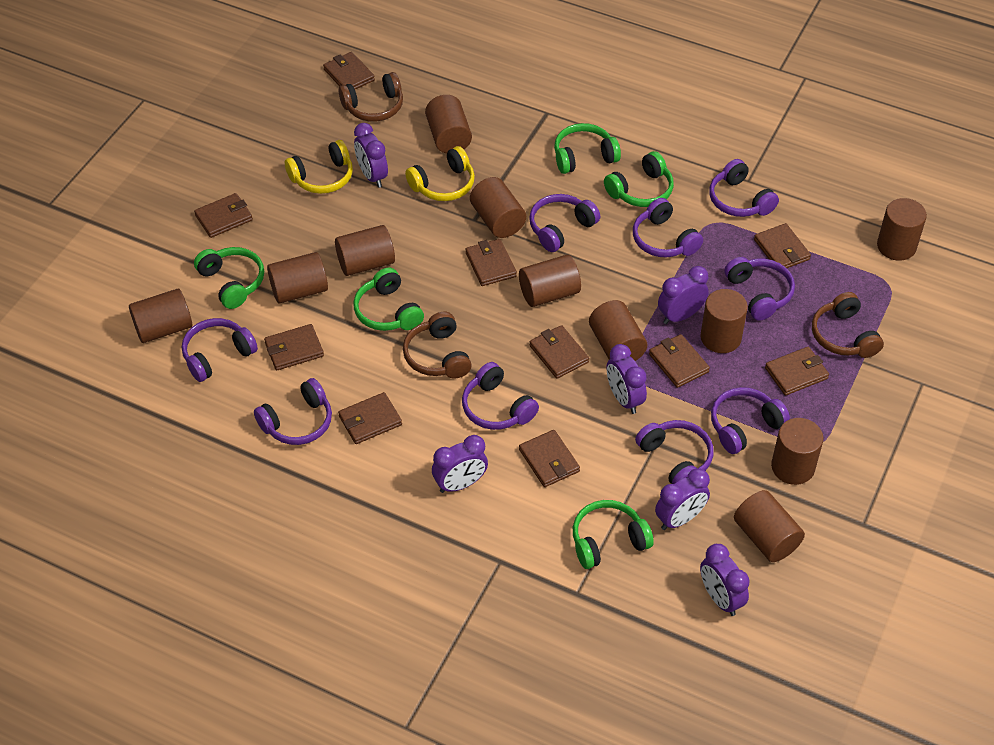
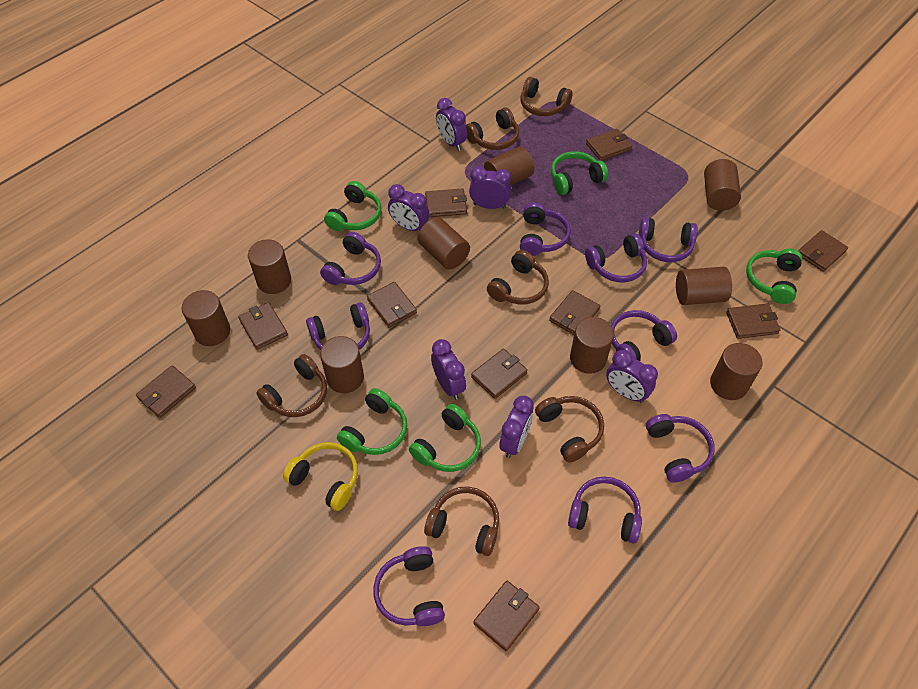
brown cylinder: 11 -> 9
brown headphones: 3 -> 6
yellow headphones: 2 -> 1

